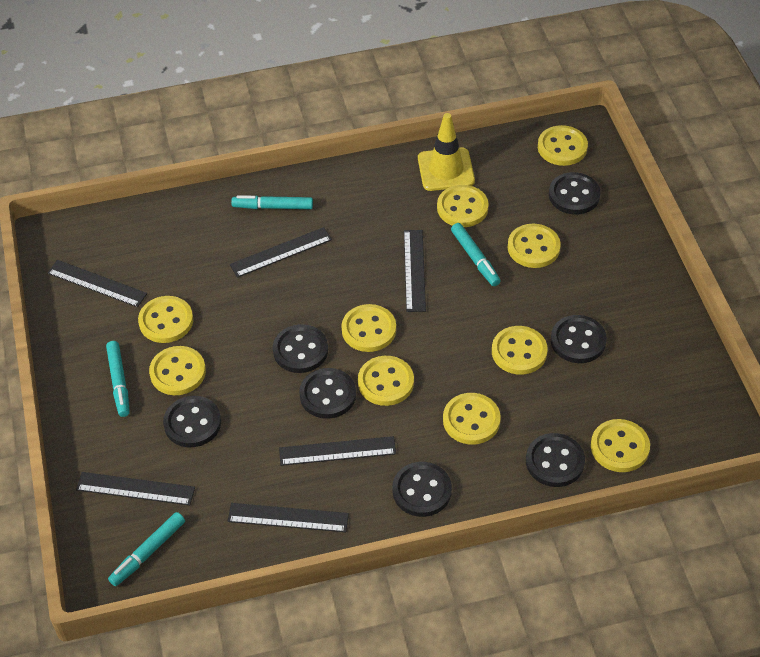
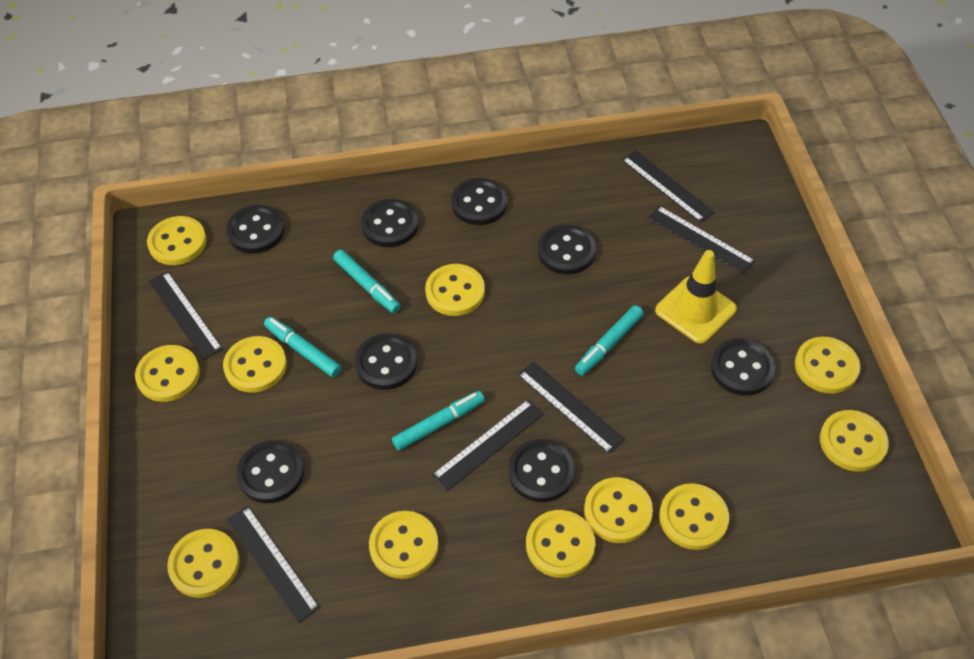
black button: 7 -> 8
yellow button: 10 -> 11

